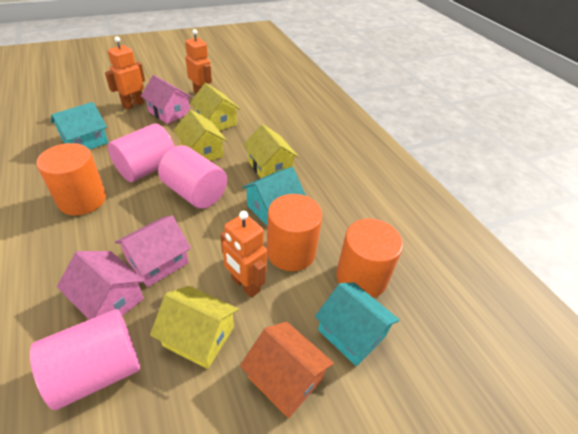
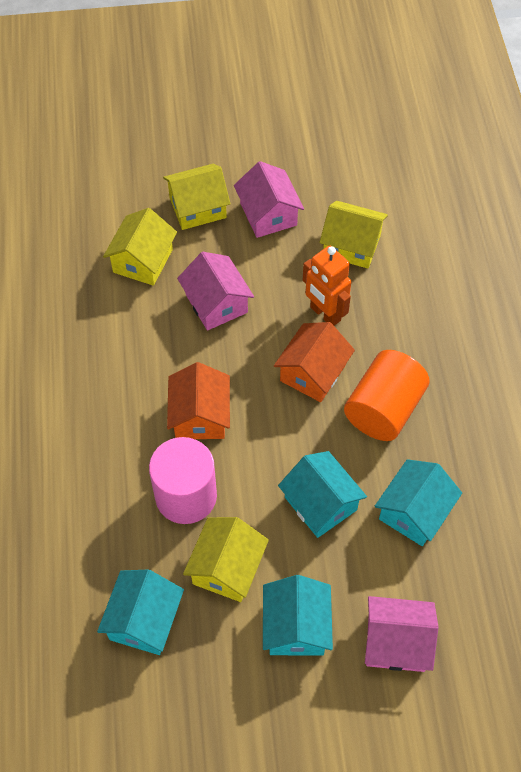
orange cylinder: 3 -> 1
orange house: 1 -> 2
orange robot: 3 -> 1
pink cylinder: 3 -> 1
turquoise house: 3 -> 4

